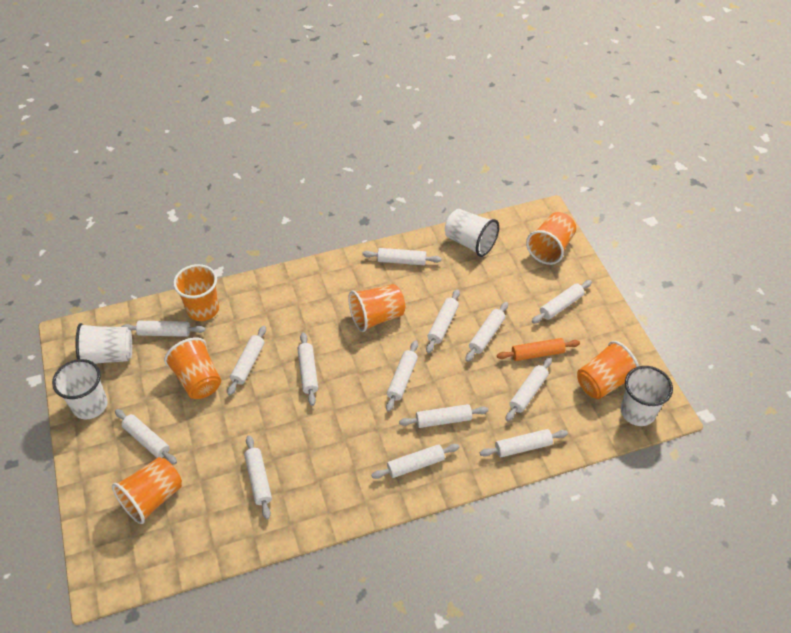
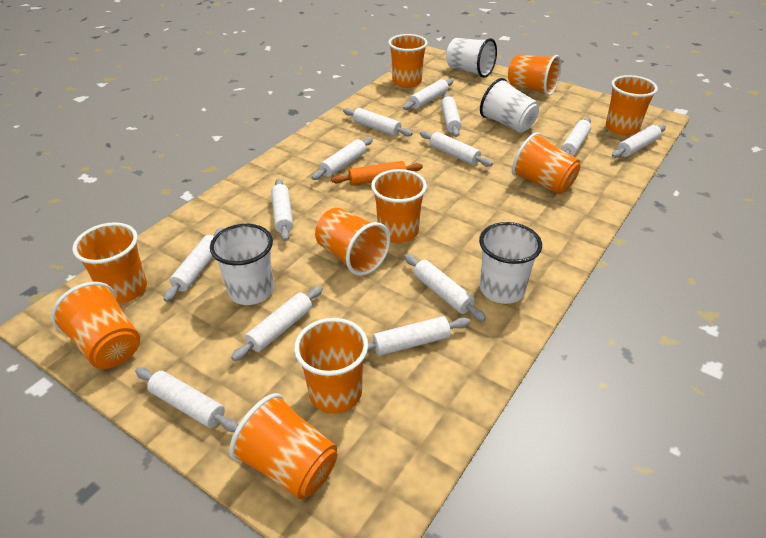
orange cup: 6 -> 10
white rolling pin: 14 -> 13

